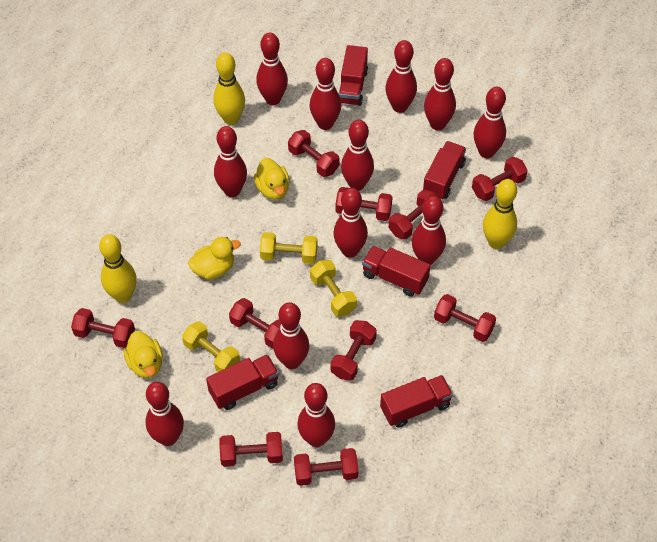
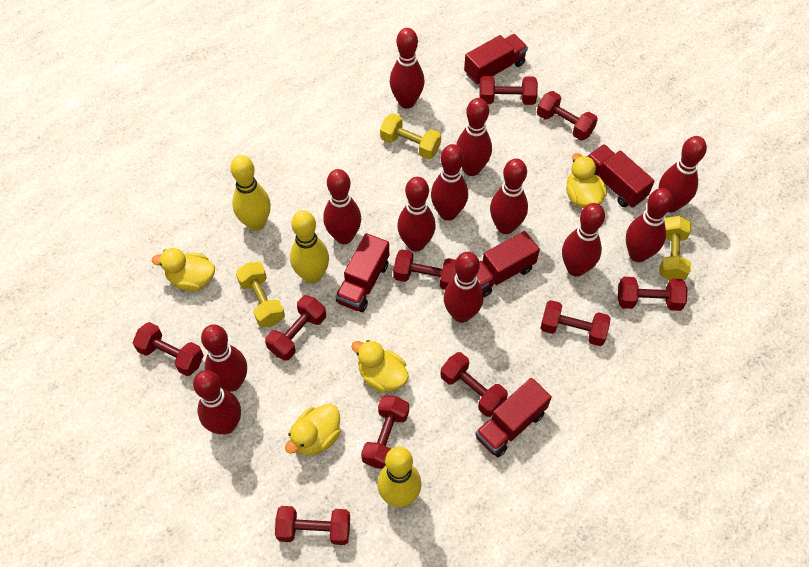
yellow duck: 3 -> 4

